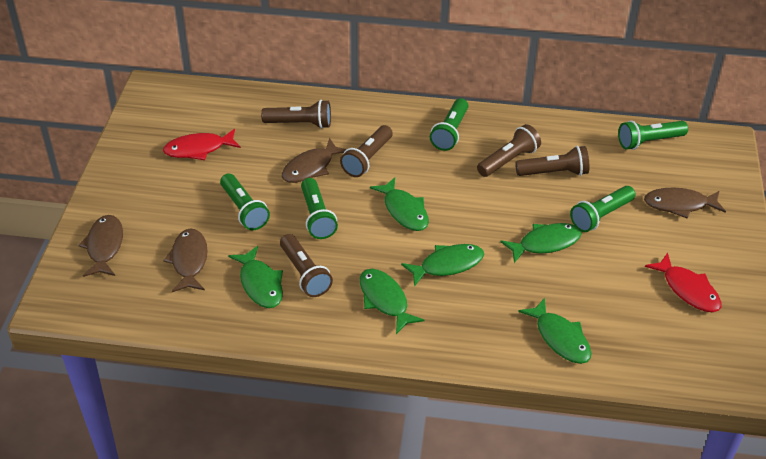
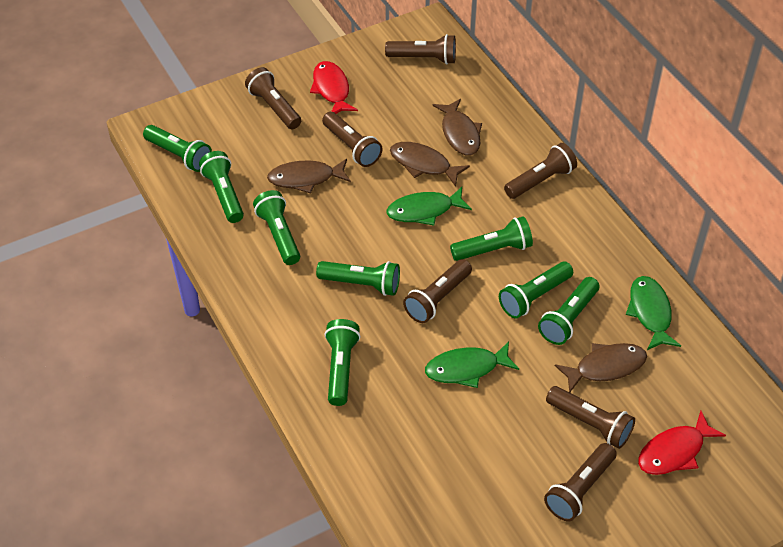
brown flashlight: 5 -> 7
green fish: 6 -> 3
green flashlight: 5 -> 8

